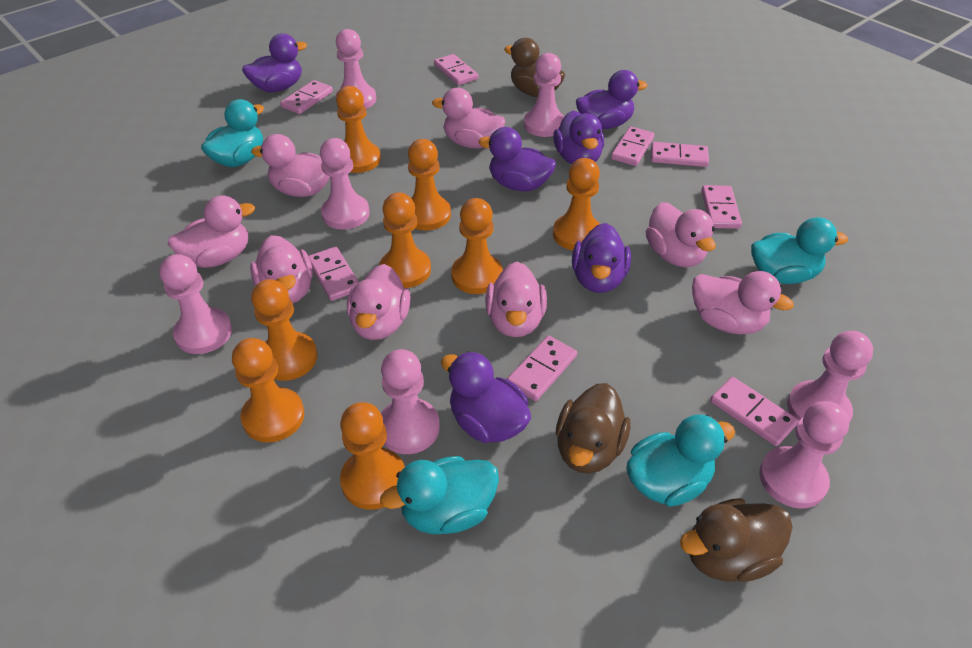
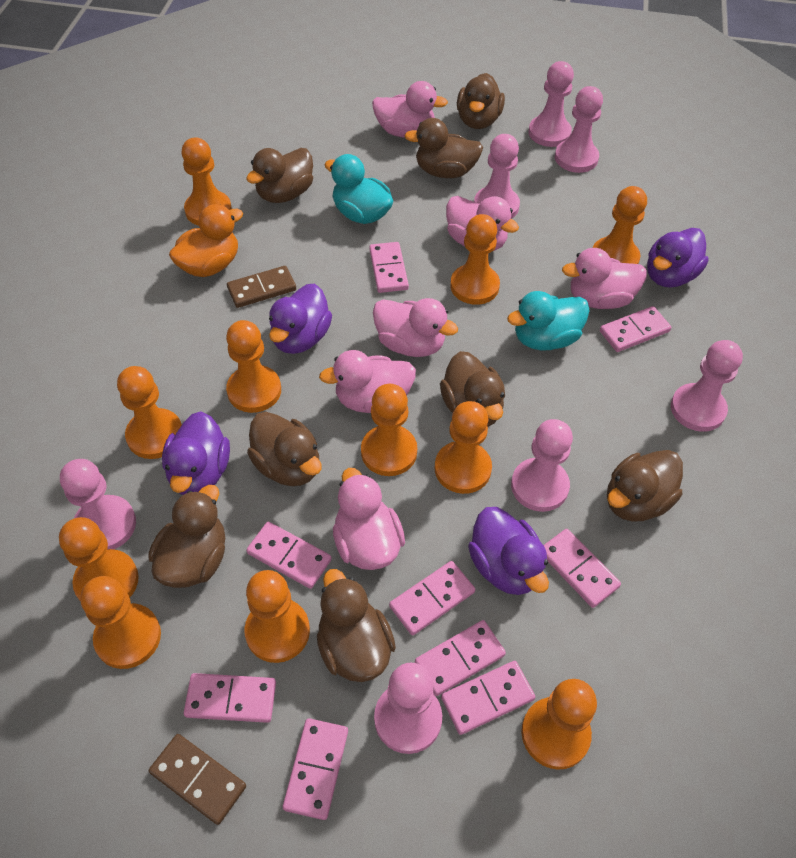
brown domino: 0 -> 2
brown duck: 3 -> 8
orange duck: 0 -> 1
orange pawn: 8 -> 11
pink domino: 8 -> 9
pink duck: 8 -> 6
purple duck: 6 -> 4
turquoise duck: 4 -> 2

